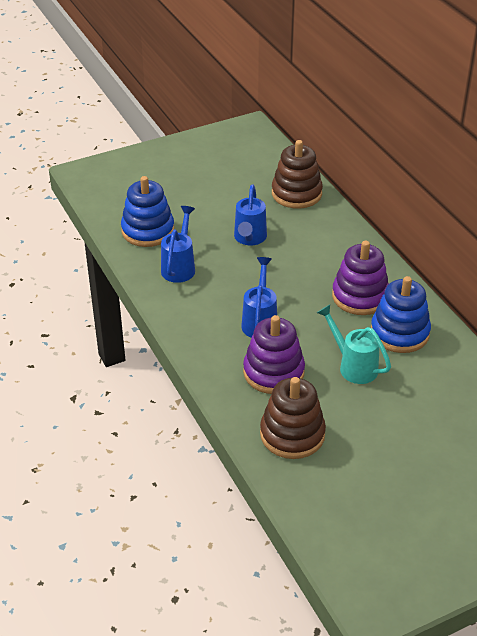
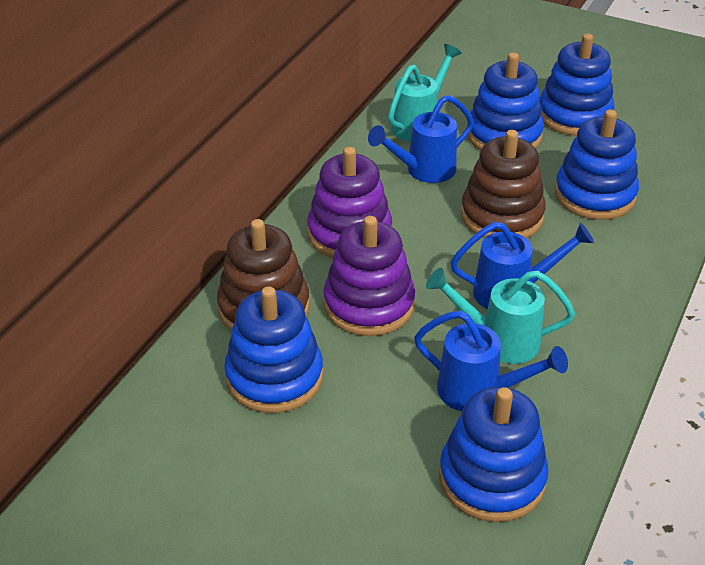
blue stacking toy: 2 -> 5
turquoise watering can: 1 -> 2

